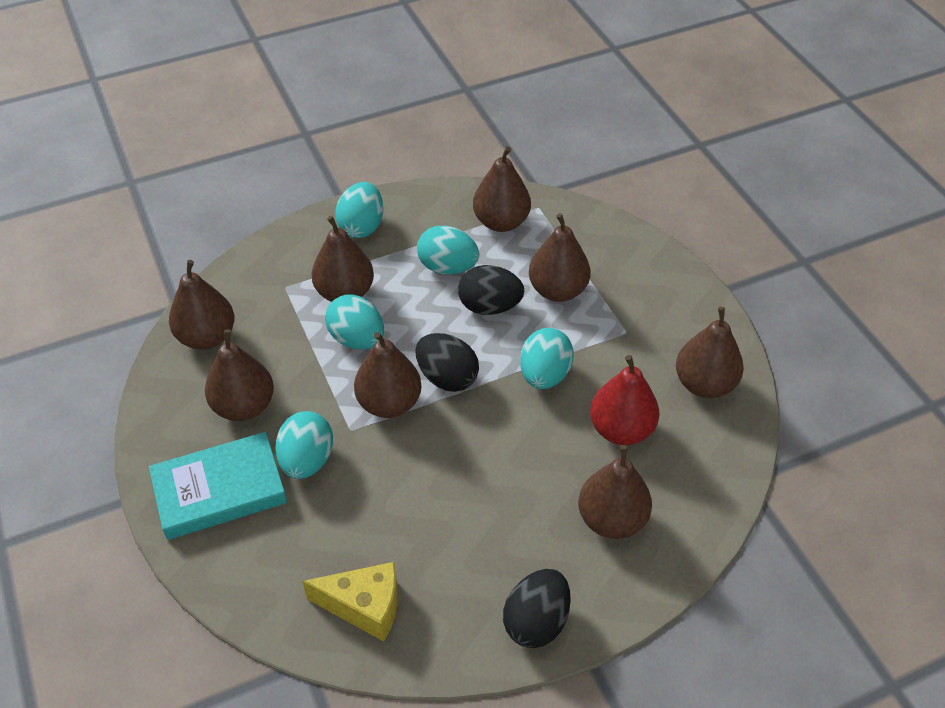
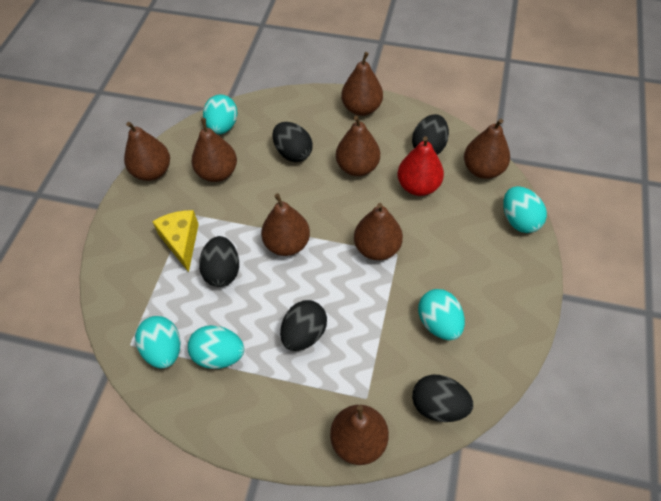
black egg: 3 -> 5
turquoise book: 1 -> 0

